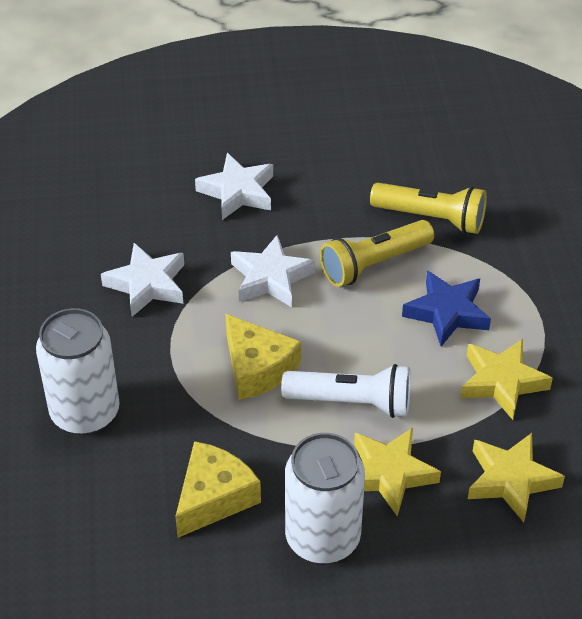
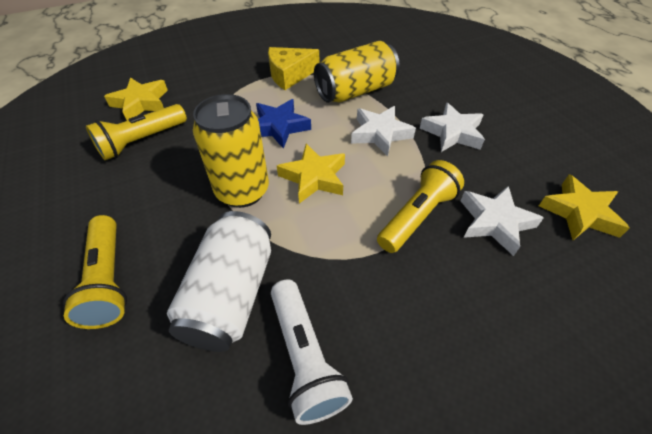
white can: 2 -> 1
yellow can: 0 -> 2
yellow cheese: 2 -> 1
yellow flashlight: 2 -> 3

